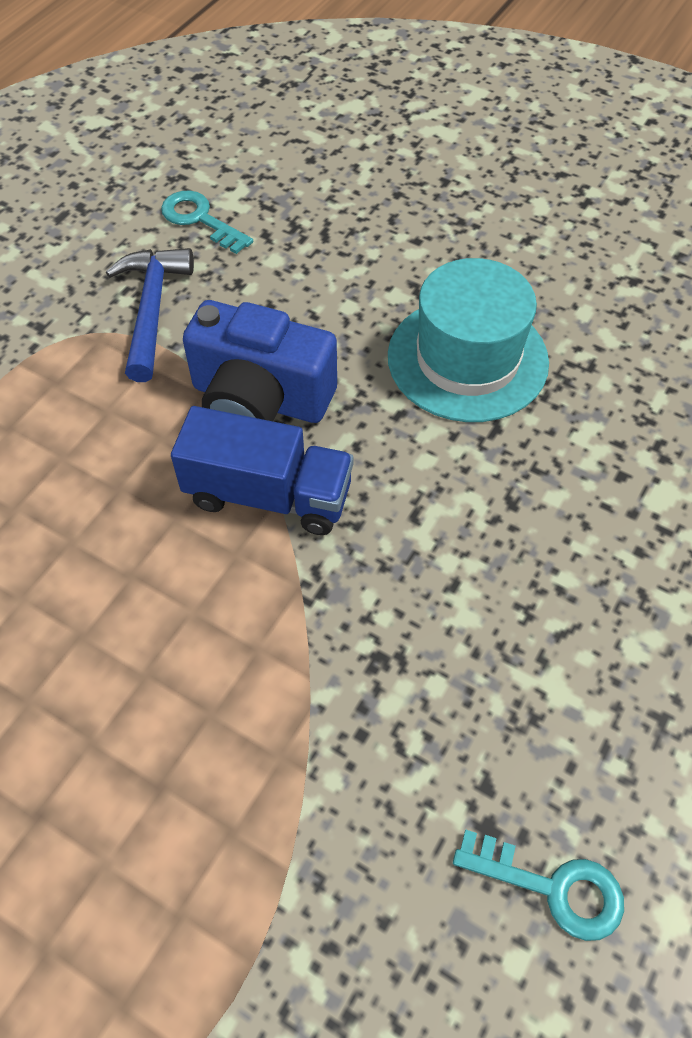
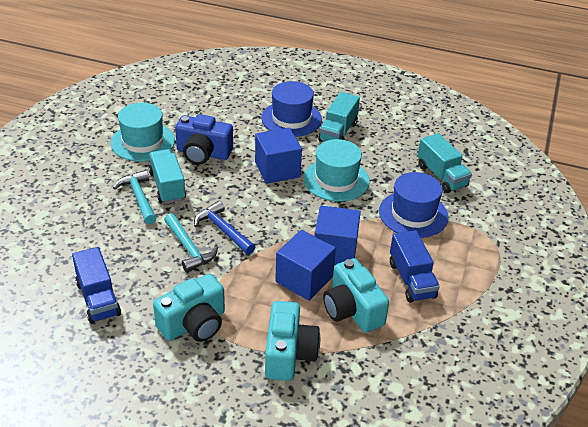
blue cube: 0 -> 3
blue hat: 0 -> 2
blue truck: 1 -> 2
turquoise camera: 0 -> 3
turquoise hammer: 0 -> 2
turquoise hat: 1 -> 2
turquoise key: 2 -> 0
turquoise truck: 0 -> 3

